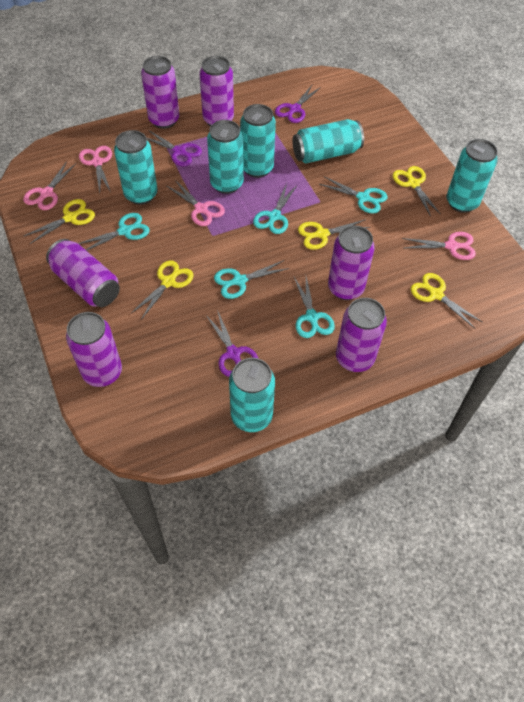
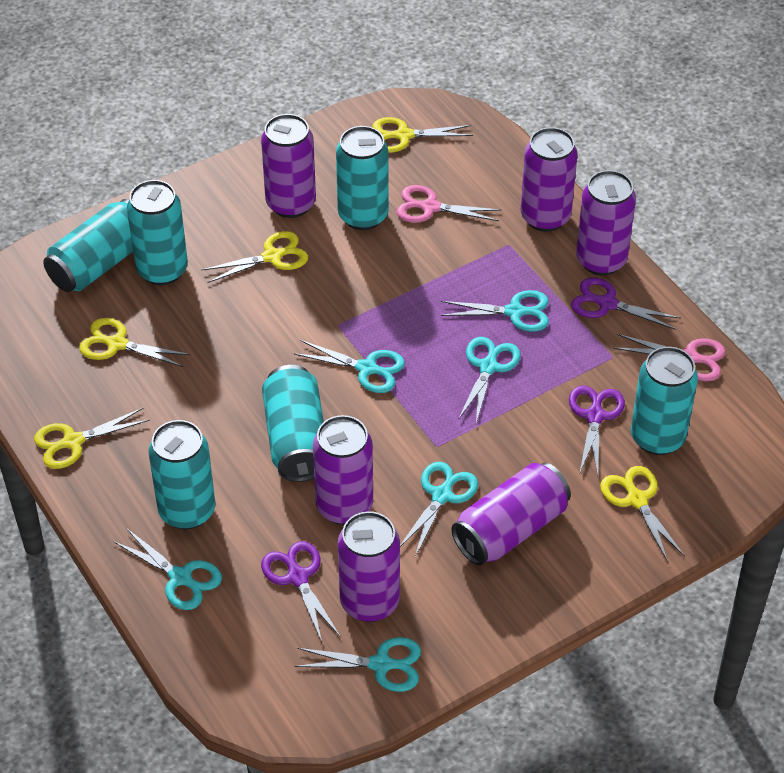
pink scissors: 4 -> 2
turquoise scissors: 5 -> 6

